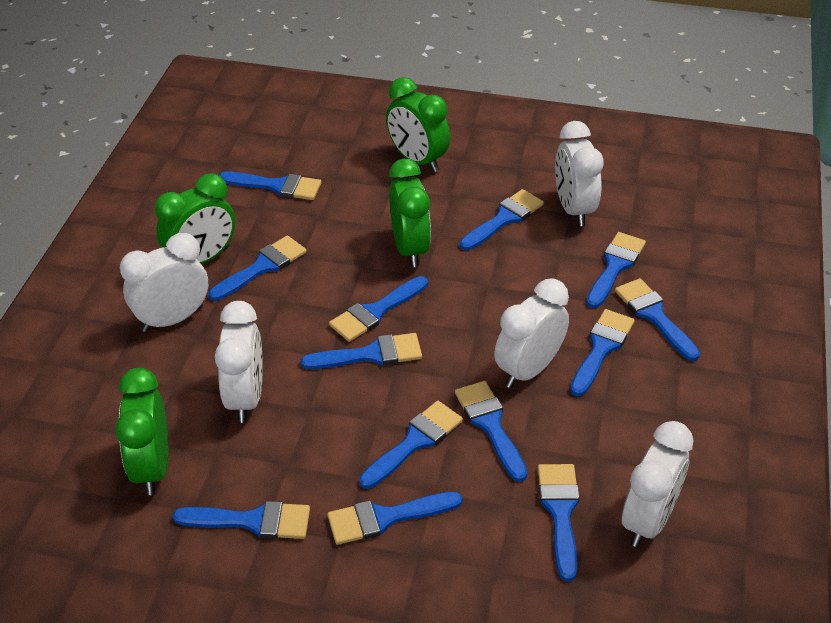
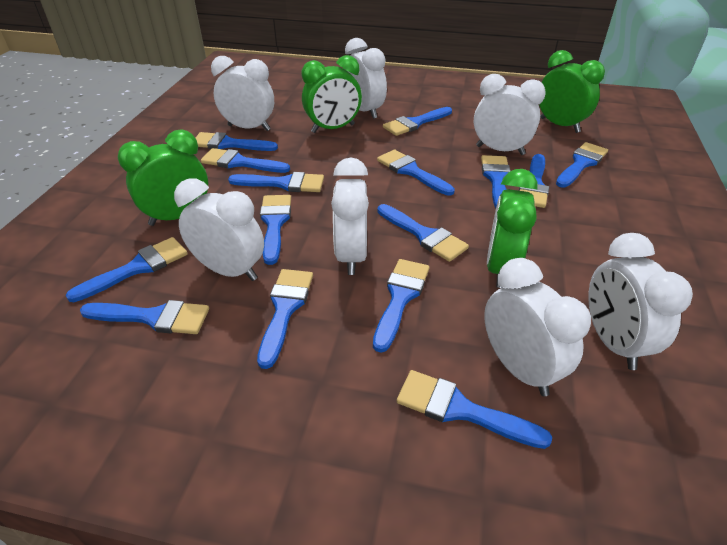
blue brush: 13 -> 15
white clock: 5 -> 7

